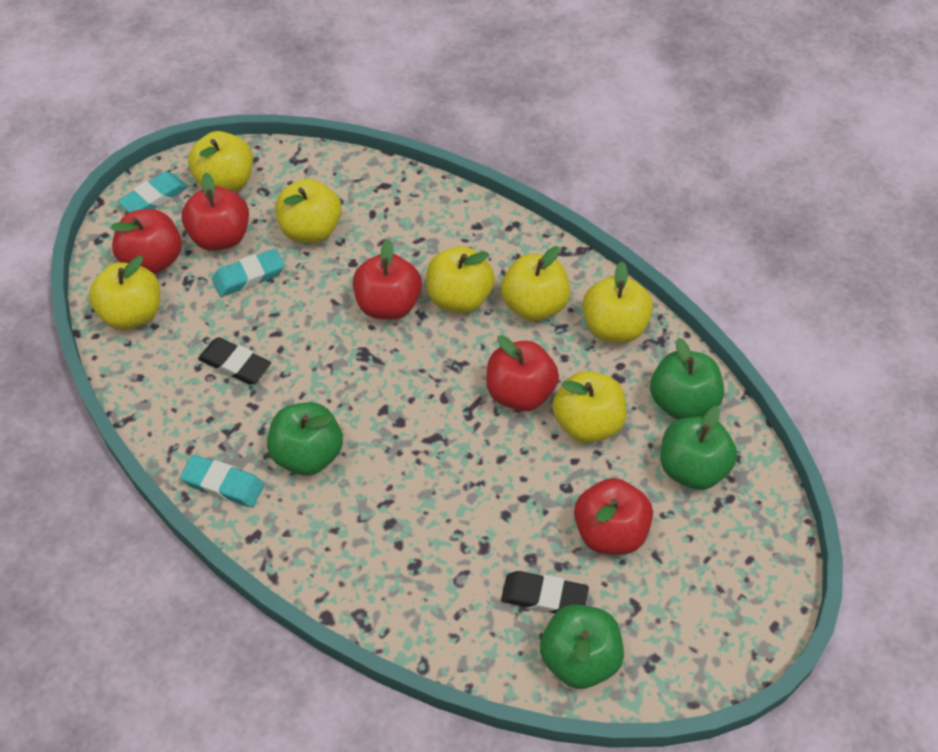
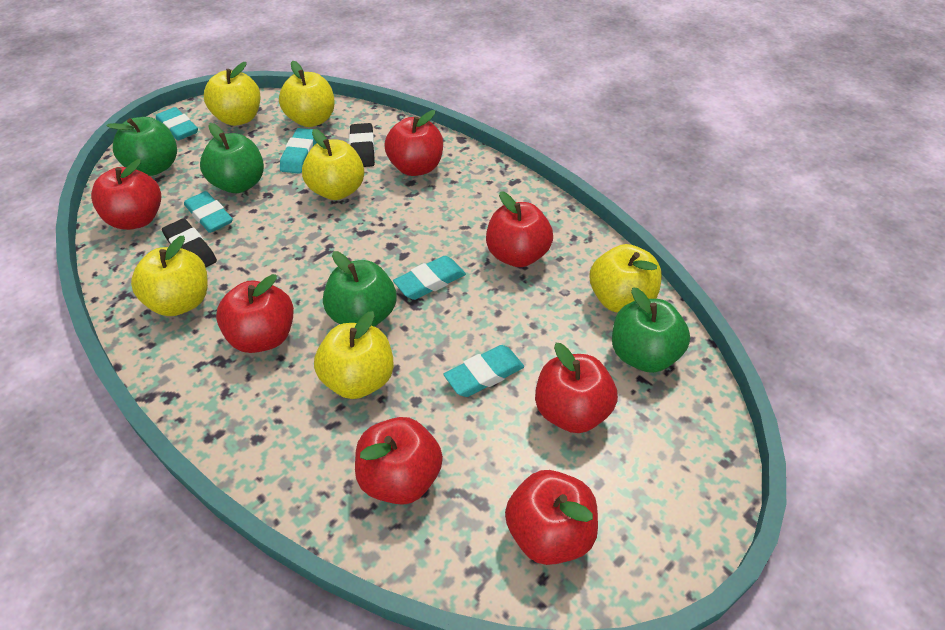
red apple: 5 -> 7
turquoise eraser: 3 -> 5
yellow apple: 7 -> 6

